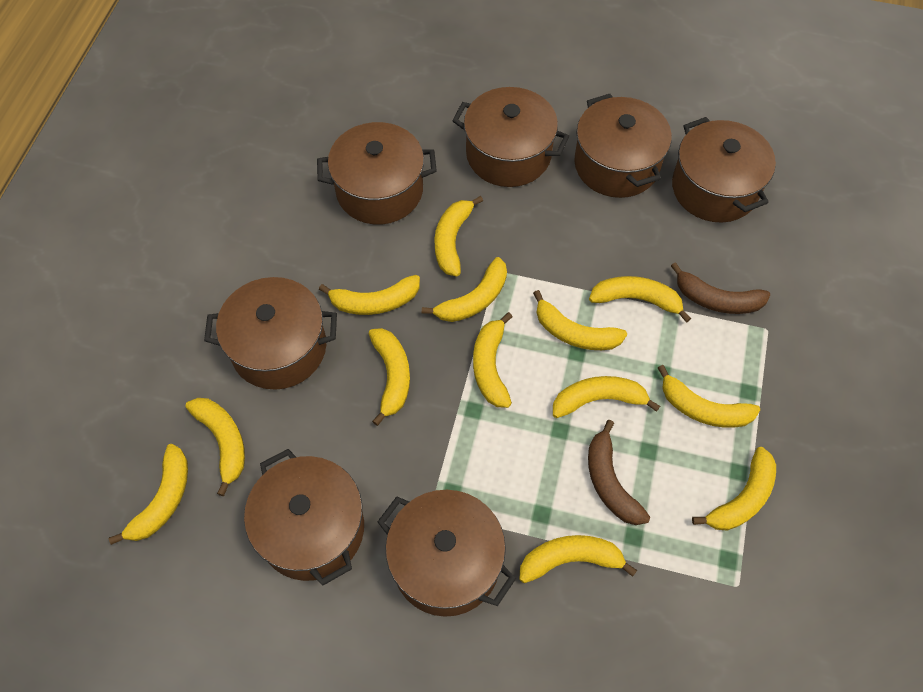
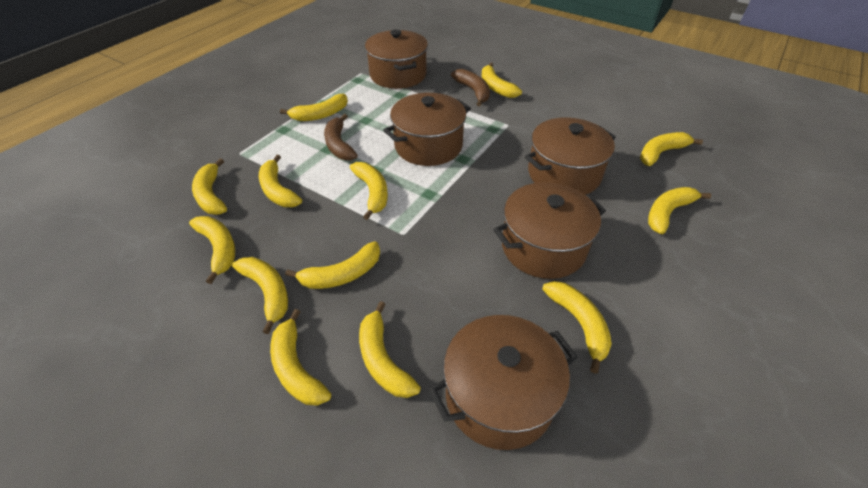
brown pot: 7 -> 5

